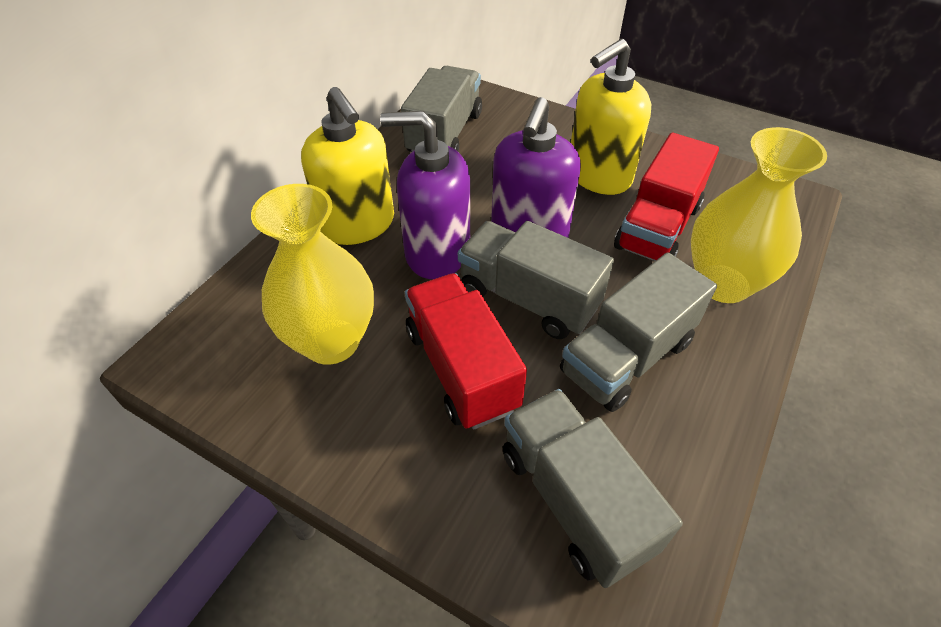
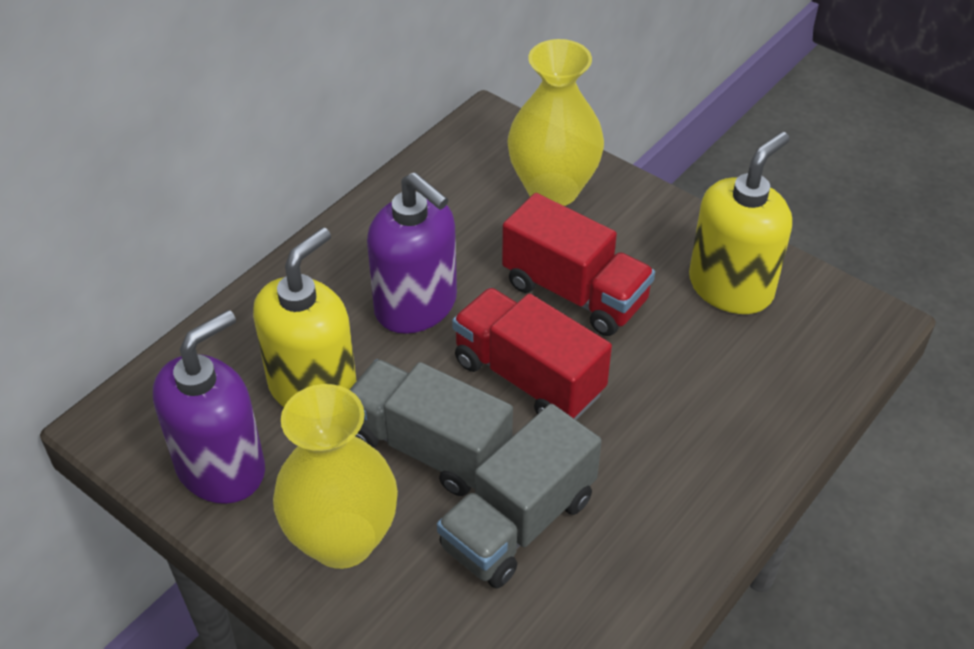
grey truck: 4 -> 2

